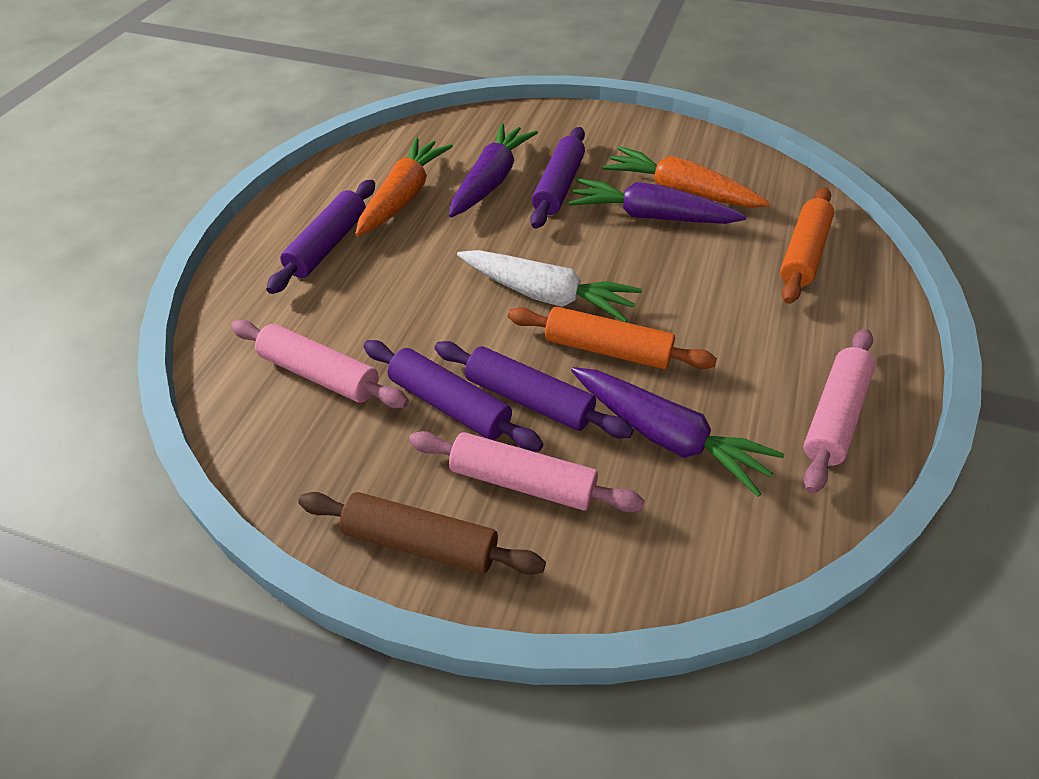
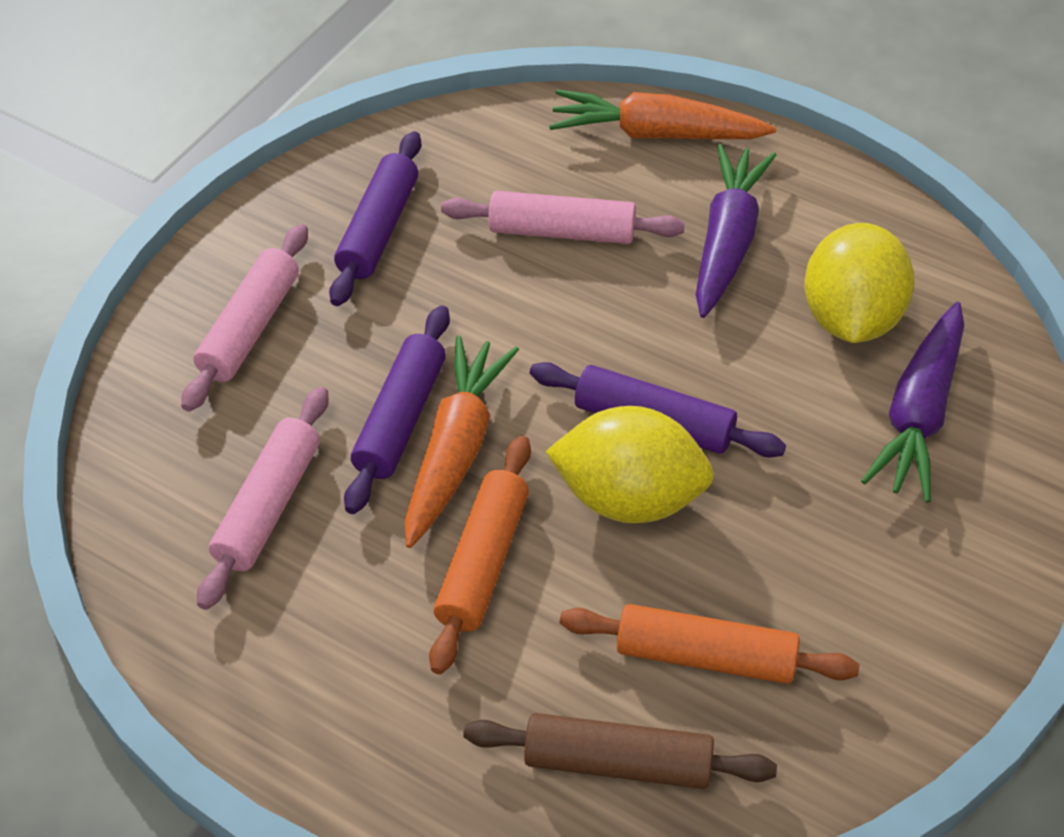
purple carrot: 3 -> 2
purple rolling pin: 4 -> 3
white carrot: 1 -> 0
yellow lemon: 0 -> 2

